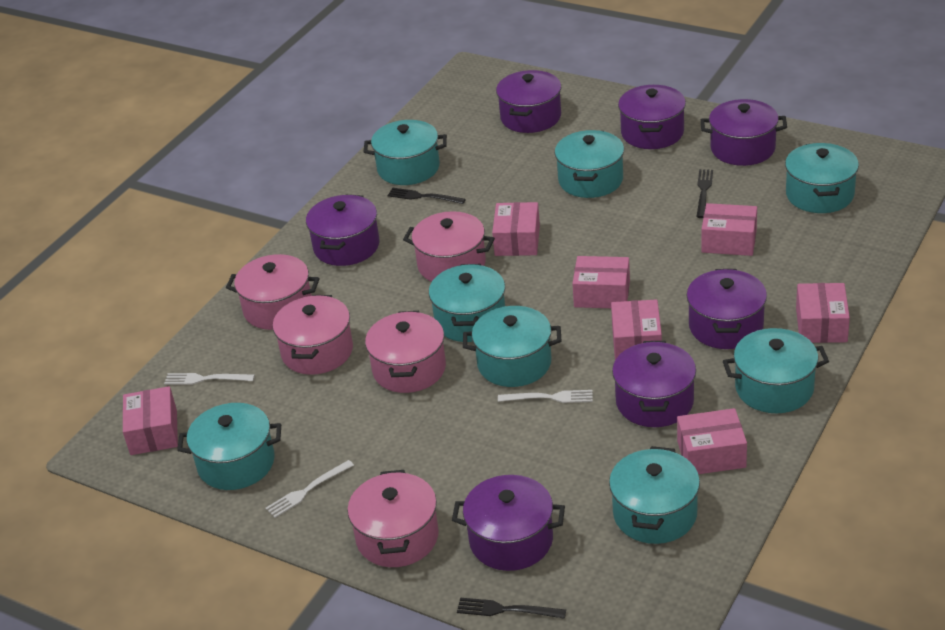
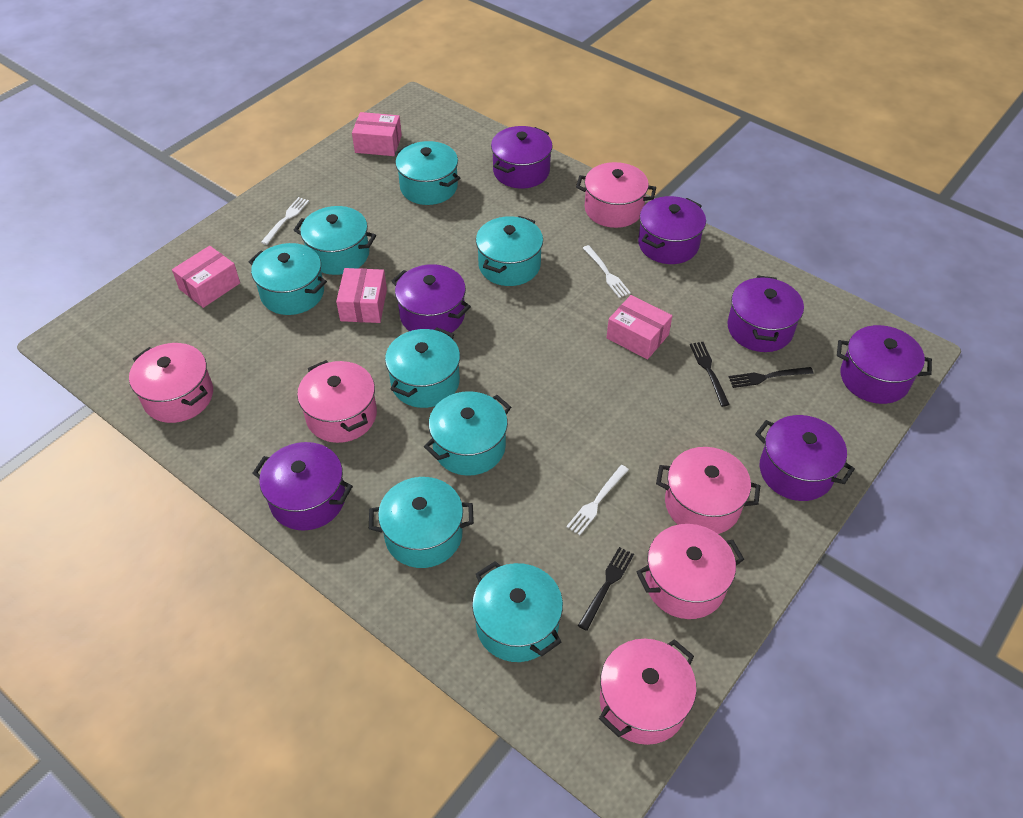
pink box: 7 -> 4
pink pot: 5 -> 6

